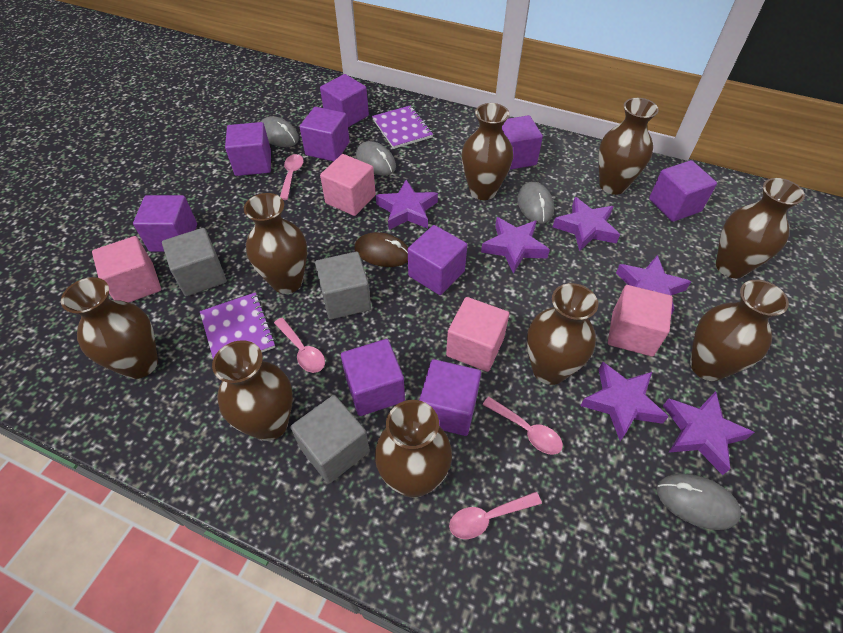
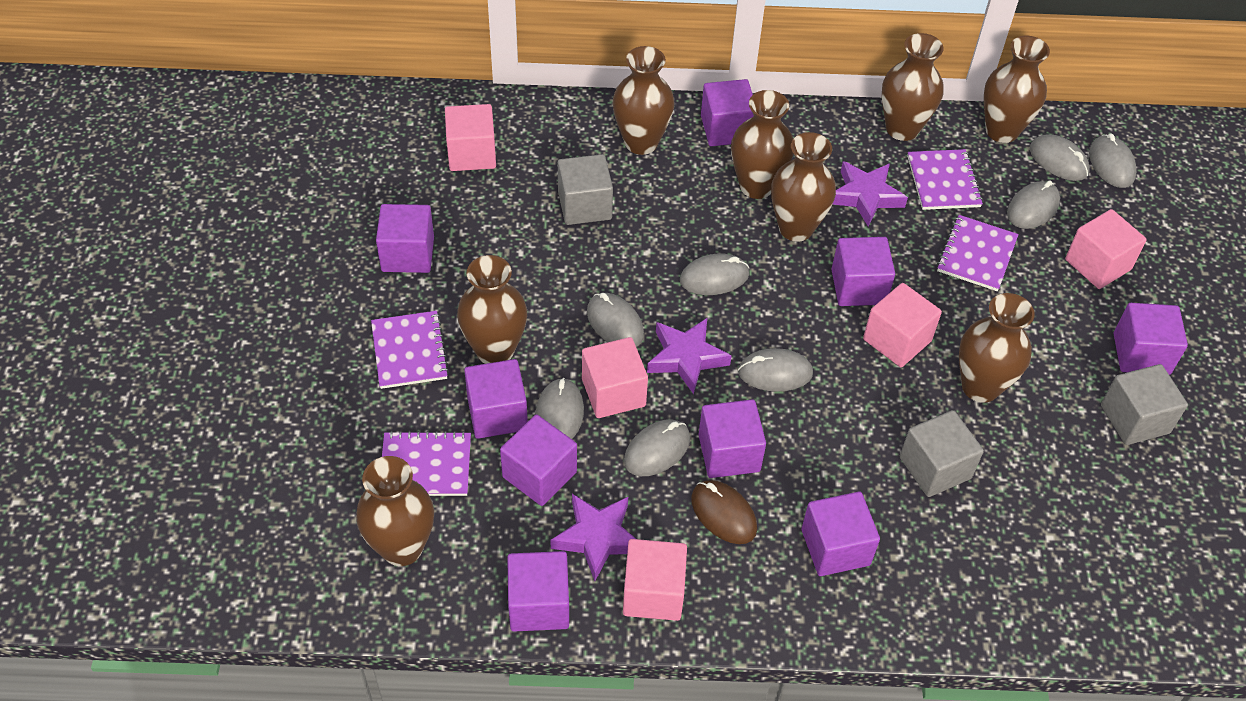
brown vase: 9 -> 8
grey mouse: 4 -> 8
pink cube: 4 -> 5
pink spoon: 4 -> 0
purple notebook: 2 -> 4
purple star: 6 -> 3

